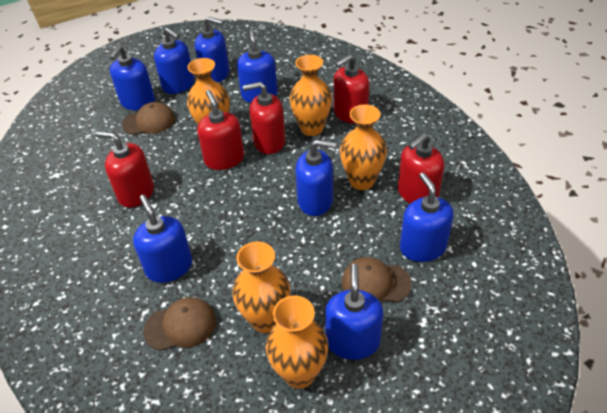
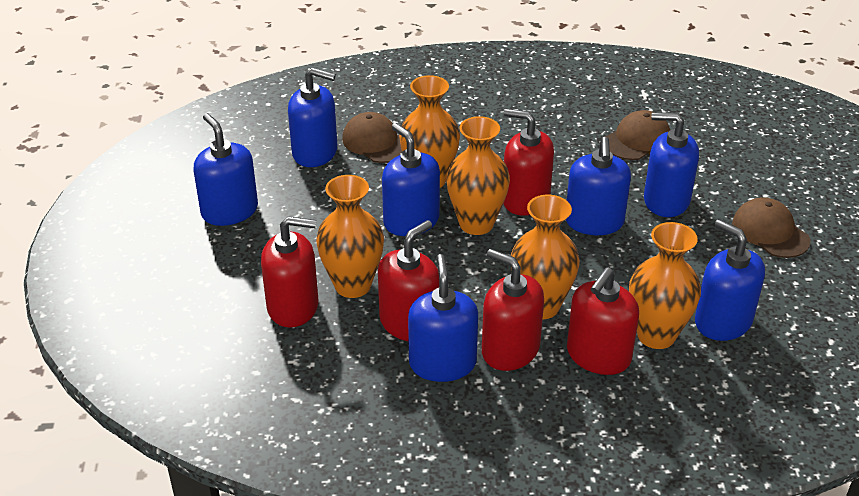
blue soap dispenser: 8 -> 7

